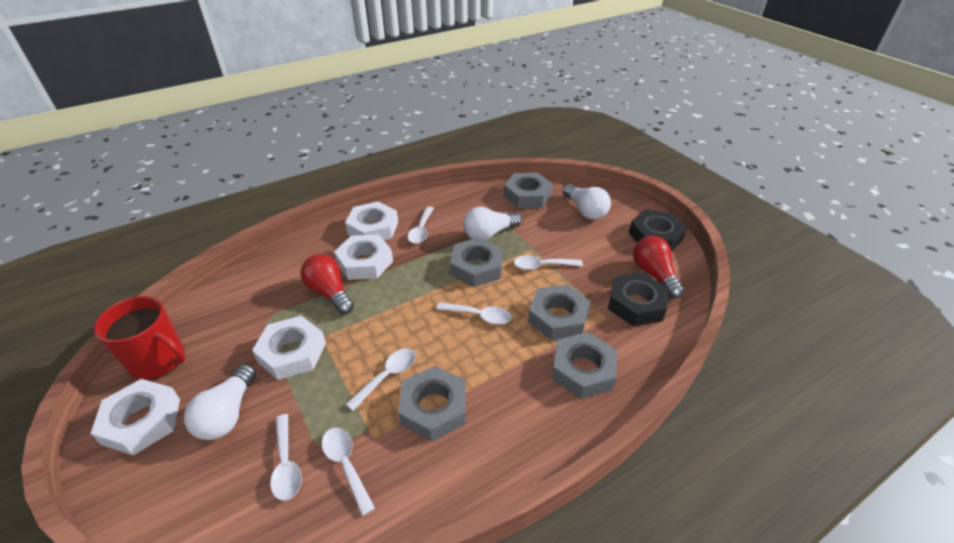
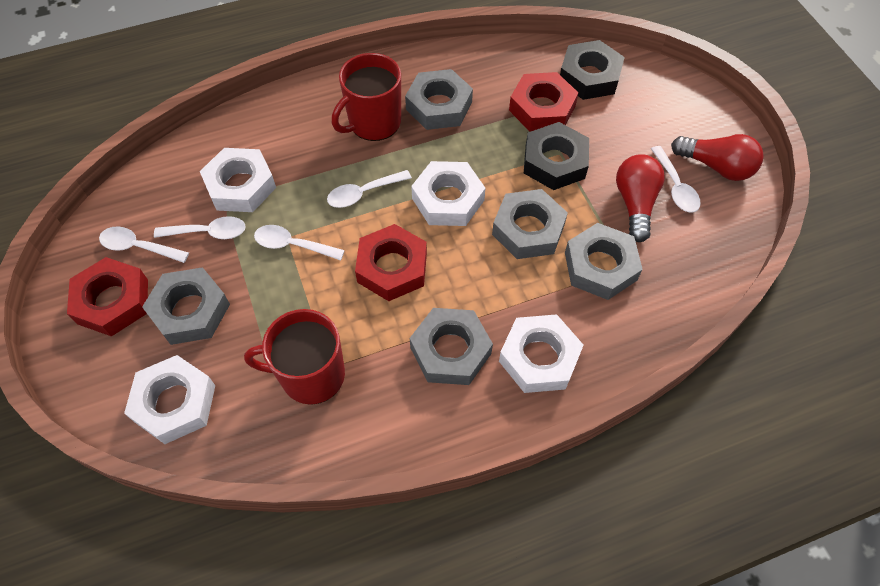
red mug: 1 -> 2
red nut: 0 -> 3
white light bulb: 3 -> 0
white spoon: 6 -> 5

